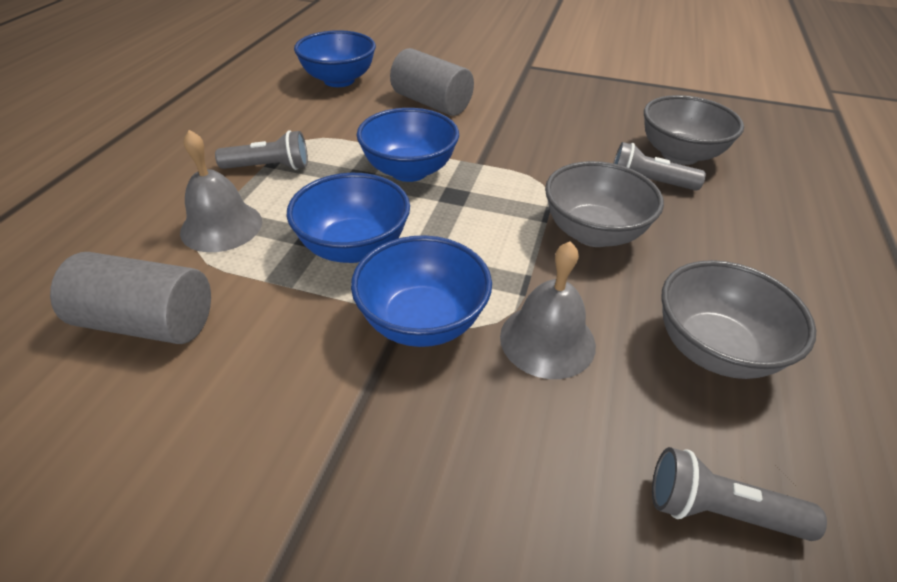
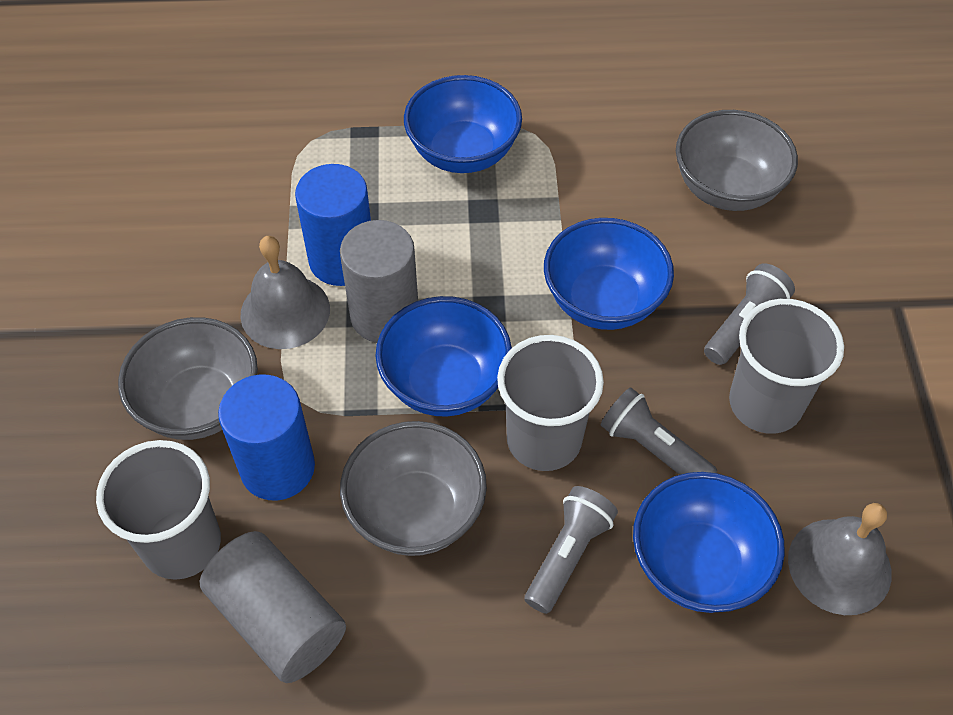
blue cylinder: 0 -> 2
grey cup: 0 -> 3

